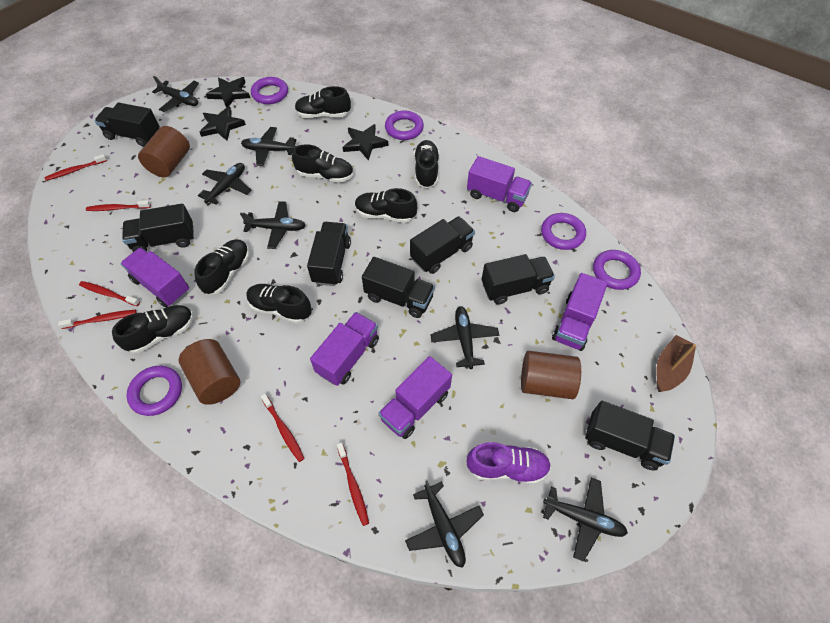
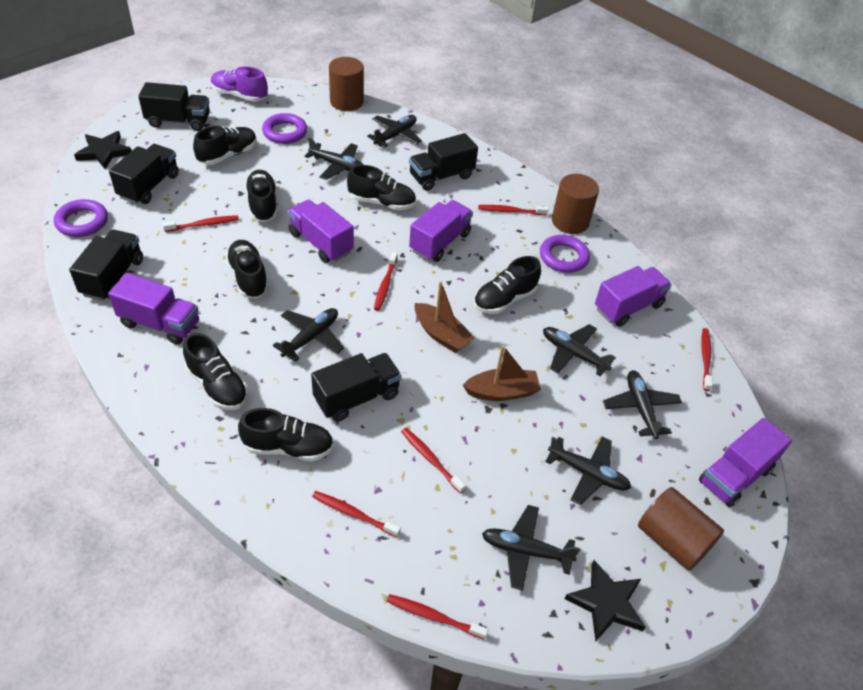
black star: 3 -> 2
black truck: 7 -> 5
brown boat: 1 -> 2
purple ring: 5 -> 3
red toothbrush: 6 -> 7

